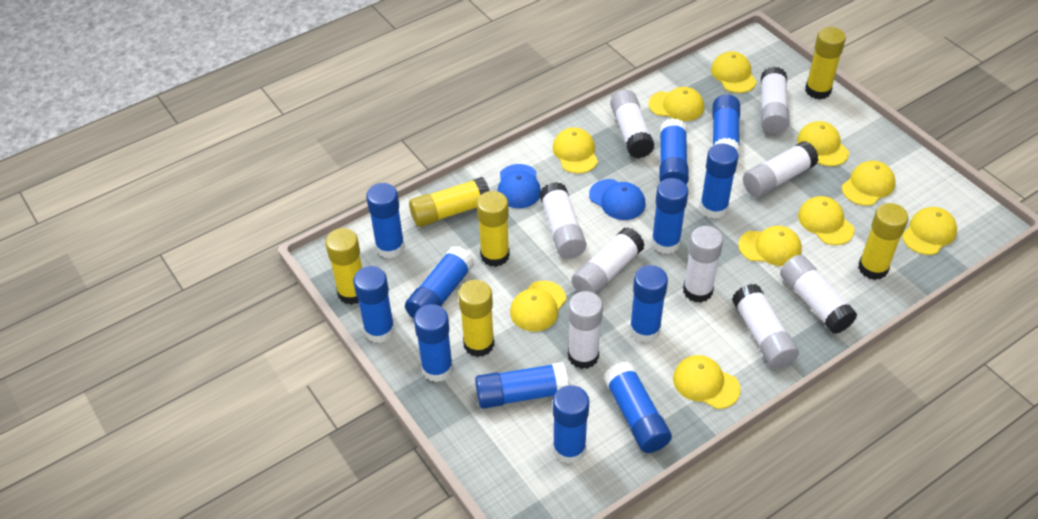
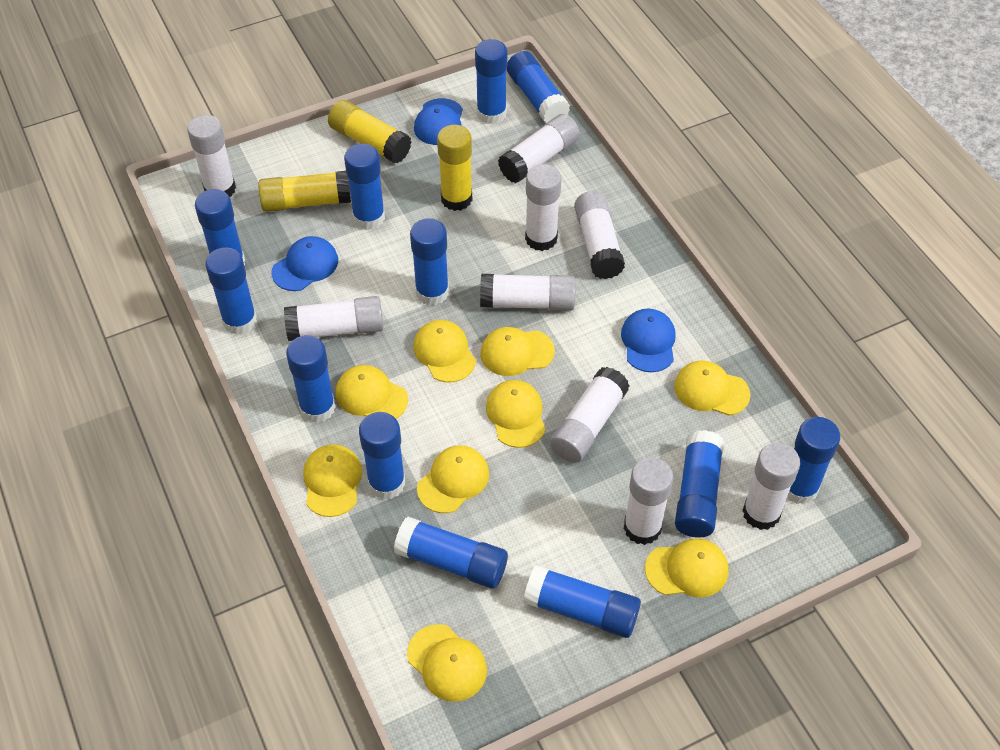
blue cap: 2 -> 3
yellow cap: 10 -> 9
yellow glue stick: 6 -> 3

